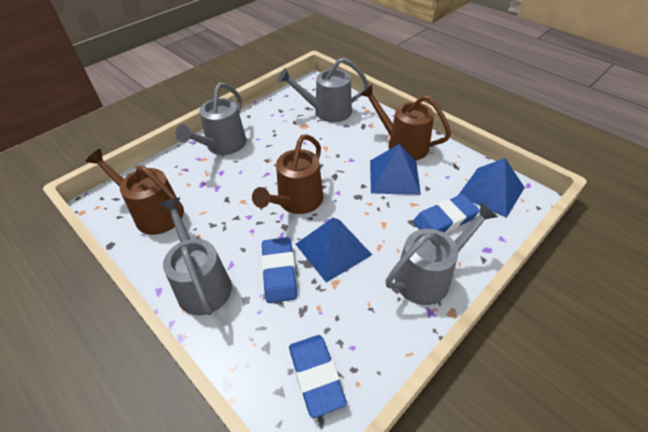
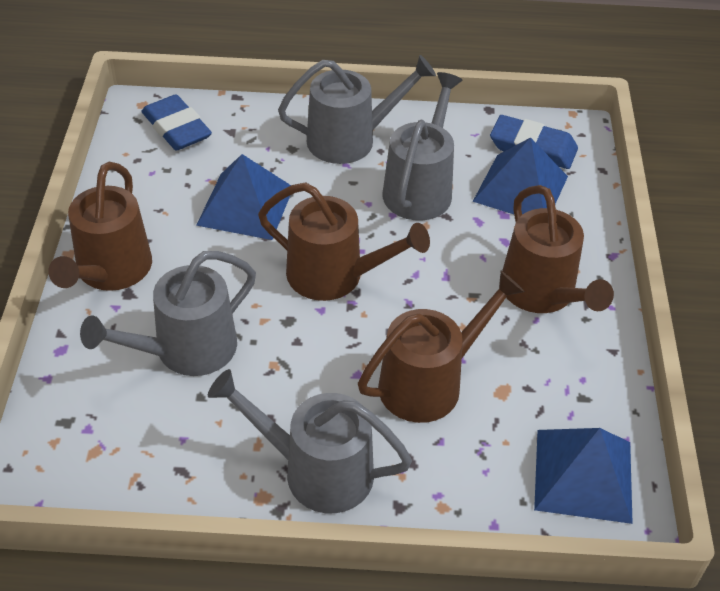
blue eraser: 3 -> 2
brown watering can: 3 -> 4

